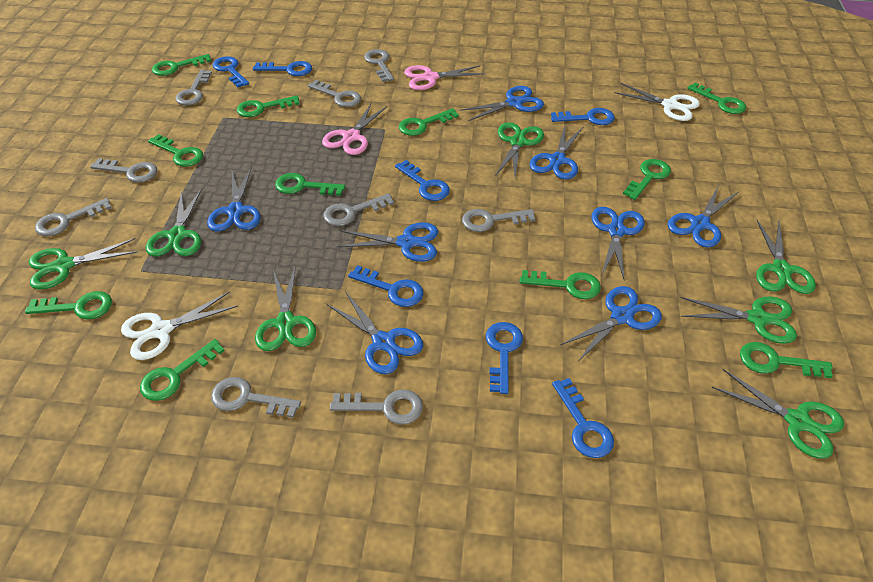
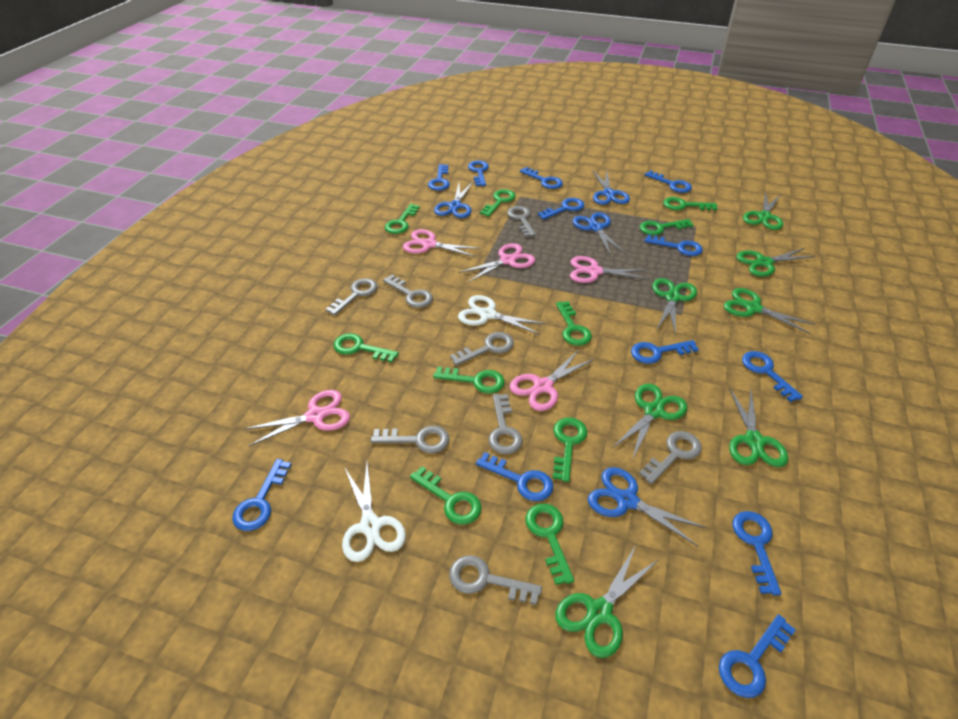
blue key: 7 -> 12
blue scissors: 8 -> 4
green key: 11 -> 10
grey key: 9 -> 8
pink scissors: 2 -> 5

